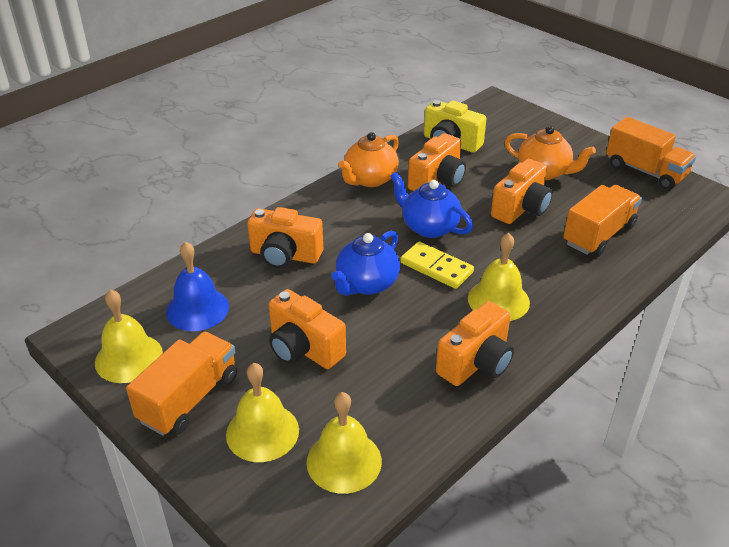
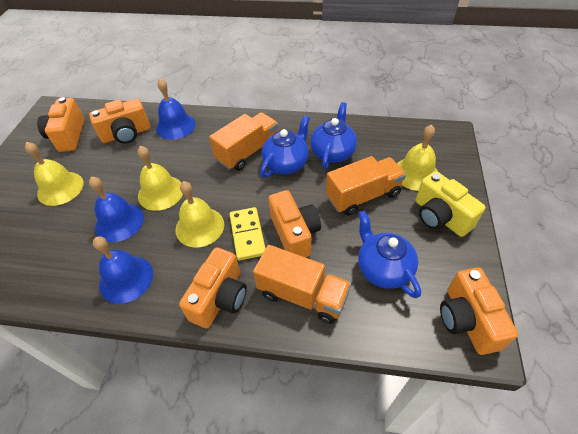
blue bell: 1 -> 3
blue teapot: 2 -> 3
orange teapot: 2 -> 0

